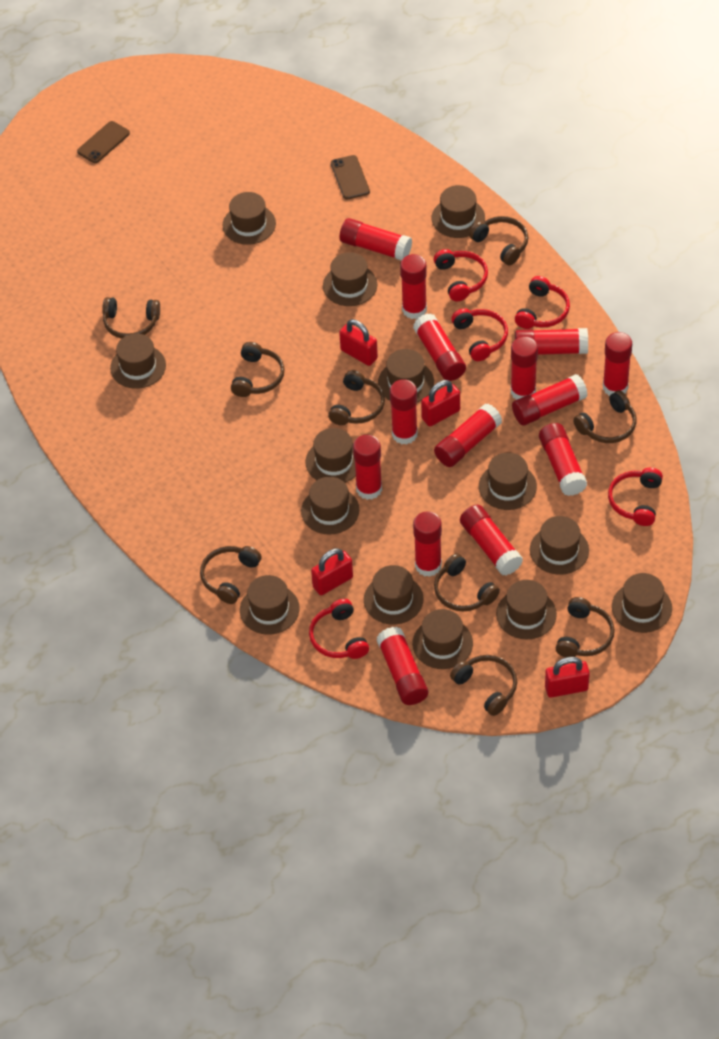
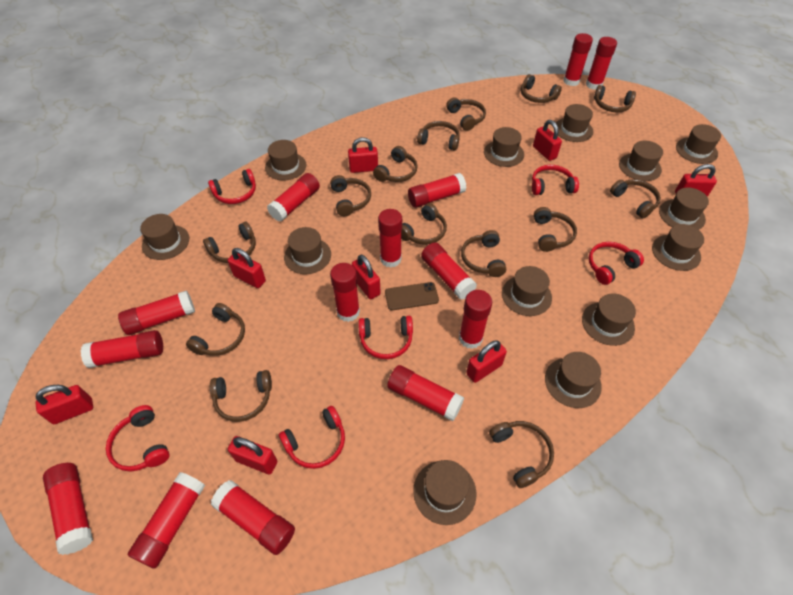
brown hat: 14 -> 13
brown headphones: 9 -> 14
brown phone: 2 -> 1
red headphones: 5 -> 6
red padlock: 4 -> 8

